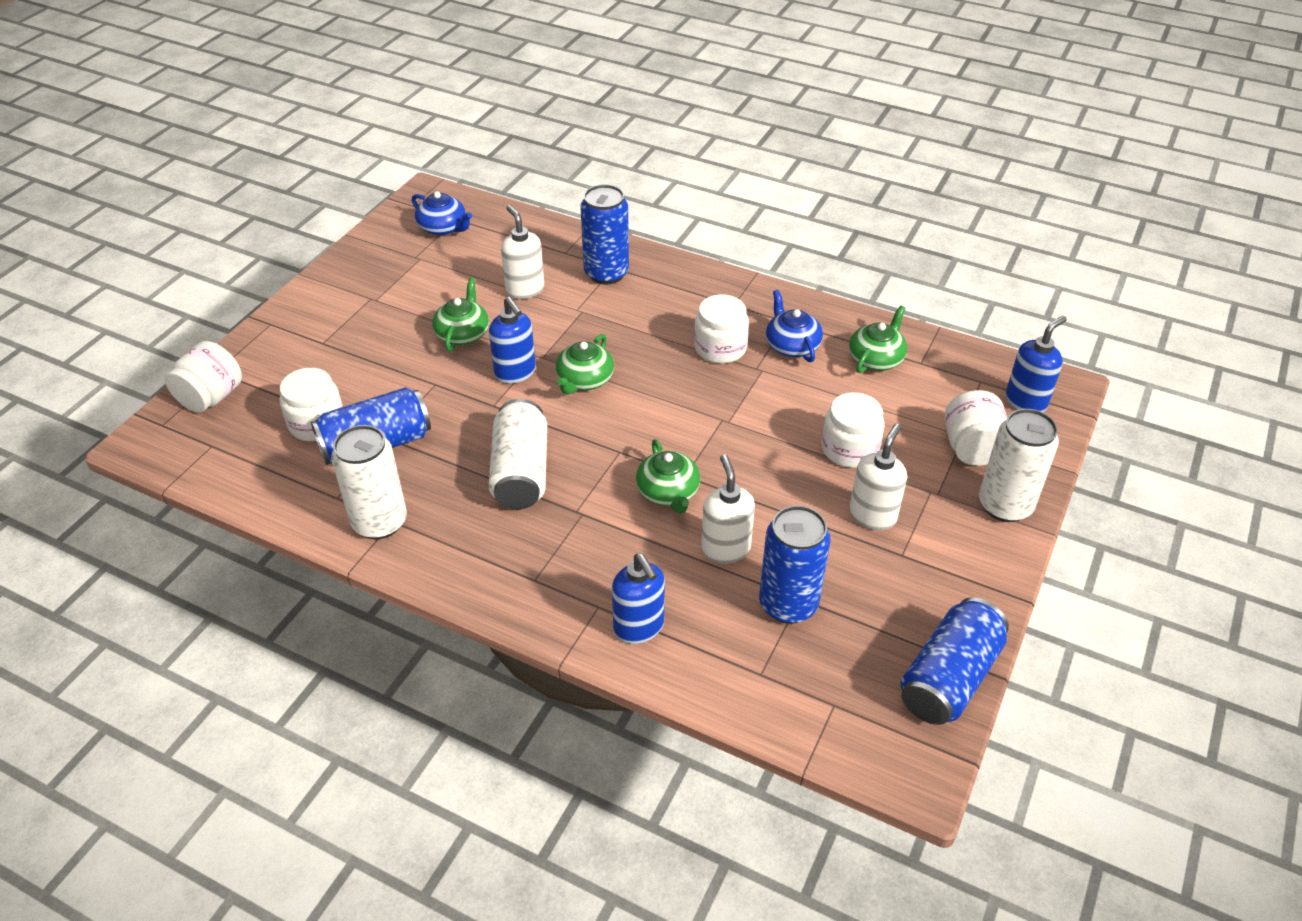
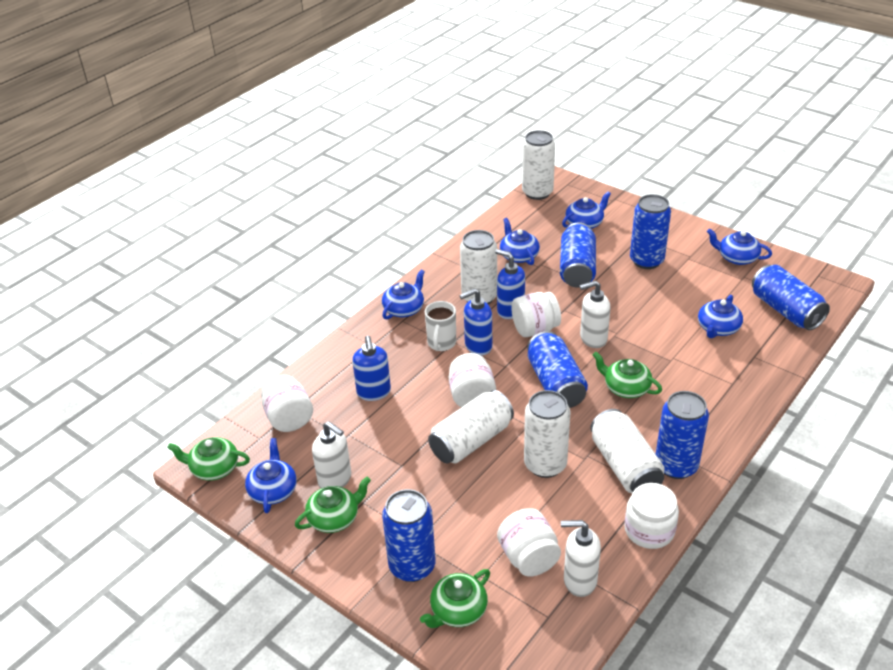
blue can: 4 -> 6
blue teapot: 2 -> 6
white can: 3 -> 5
white mug: 0 -> 1

